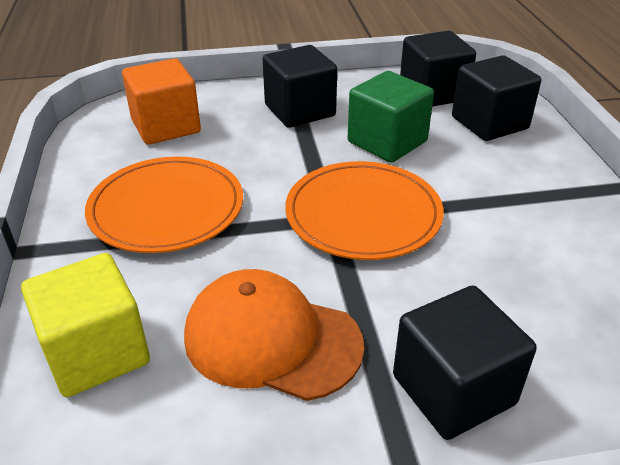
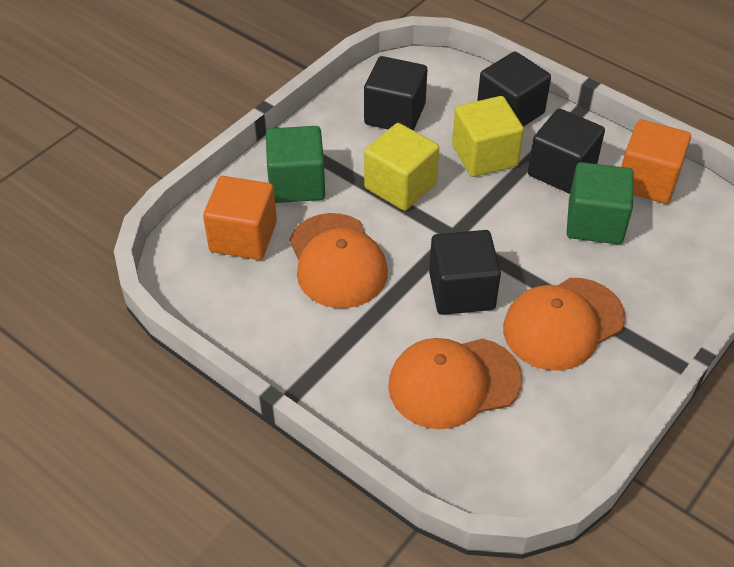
green cube: 1 -> 2
orange cap: 1 -> 3
orange cube: 1 -> 2
orange plate: 2 -> 0
yellow cube: 1 -> 2

